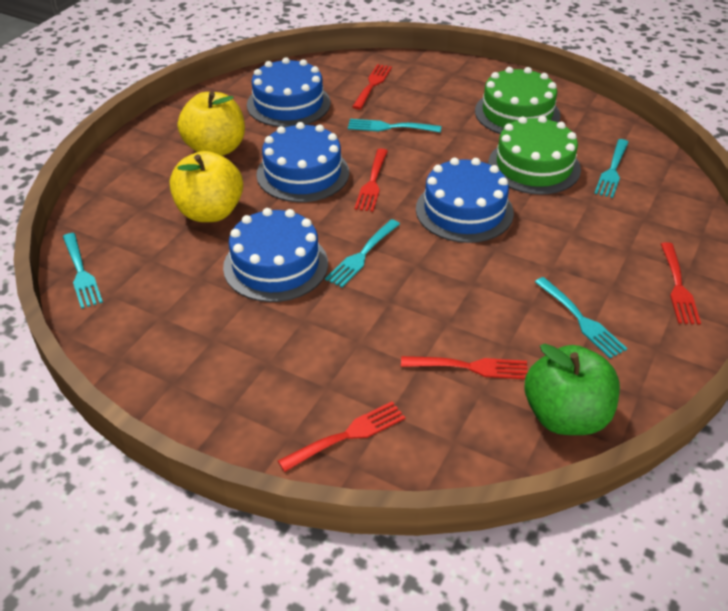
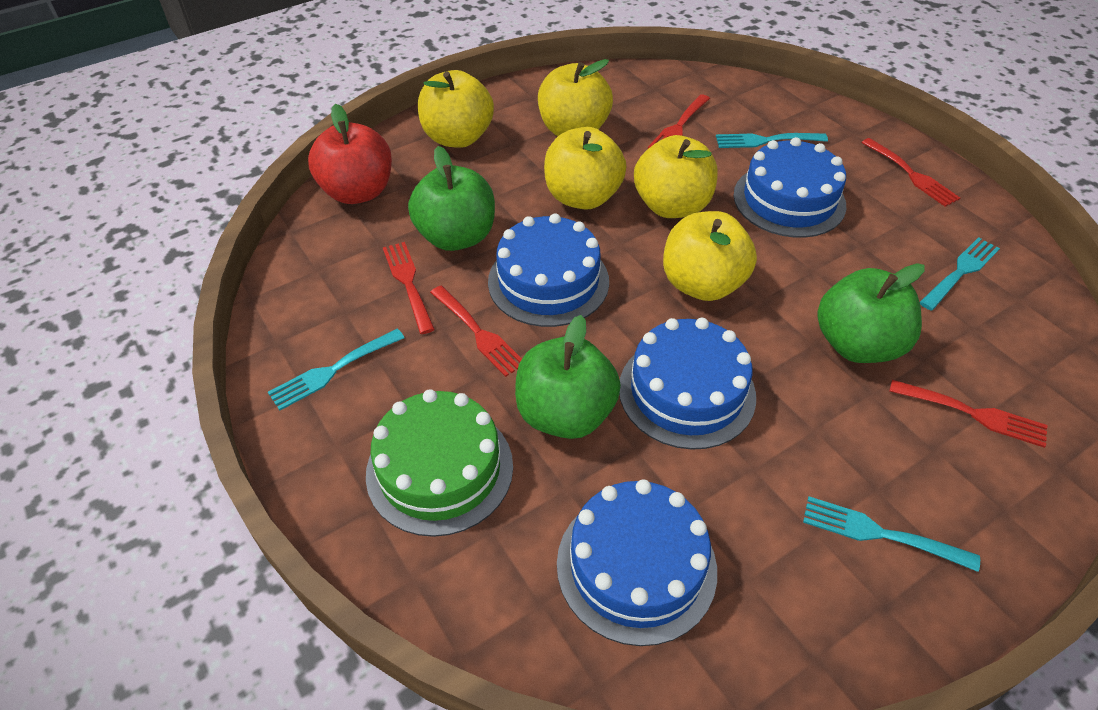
green apple: 1 -> 3
green cake: 2 -> 1
red apple: 0 -> 1
turquoise fork: 5 -> 4
yellow apple: 2 -> 5

